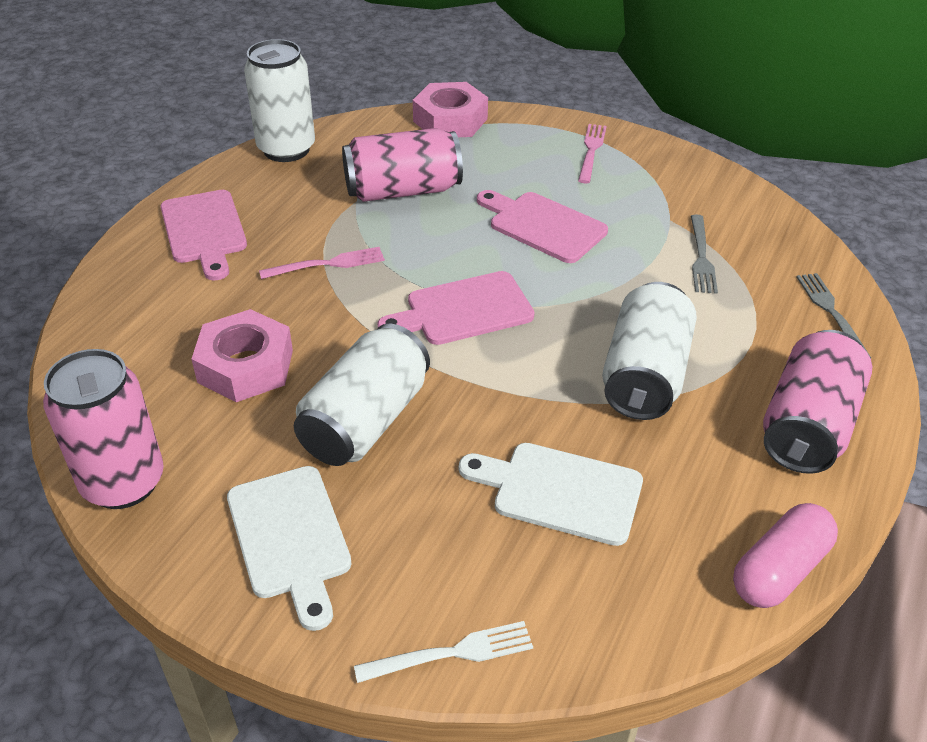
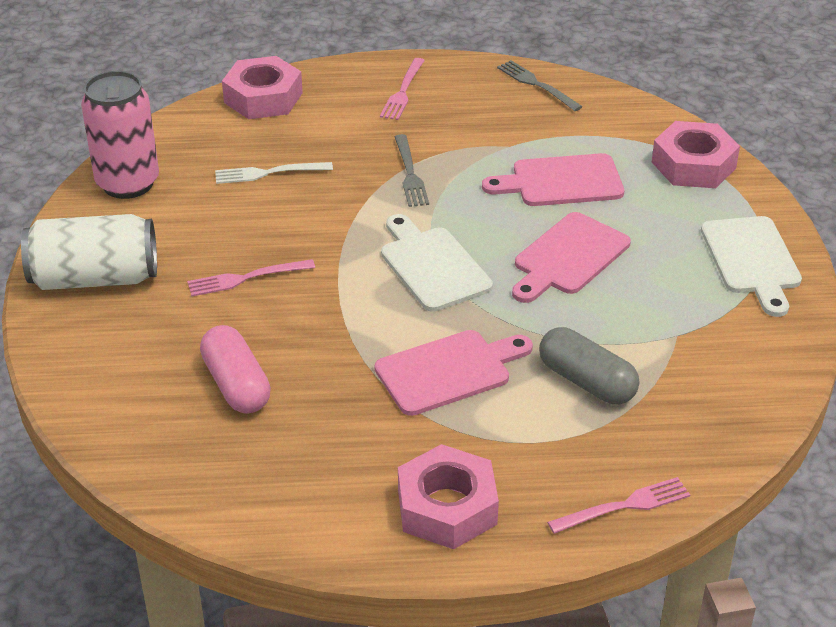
grey capsule: 0 -> 1
pink can: 3 -> 1
pink fork: 2 -> 3
pink nut: 2 -> 3
white can: 3 -> 1

